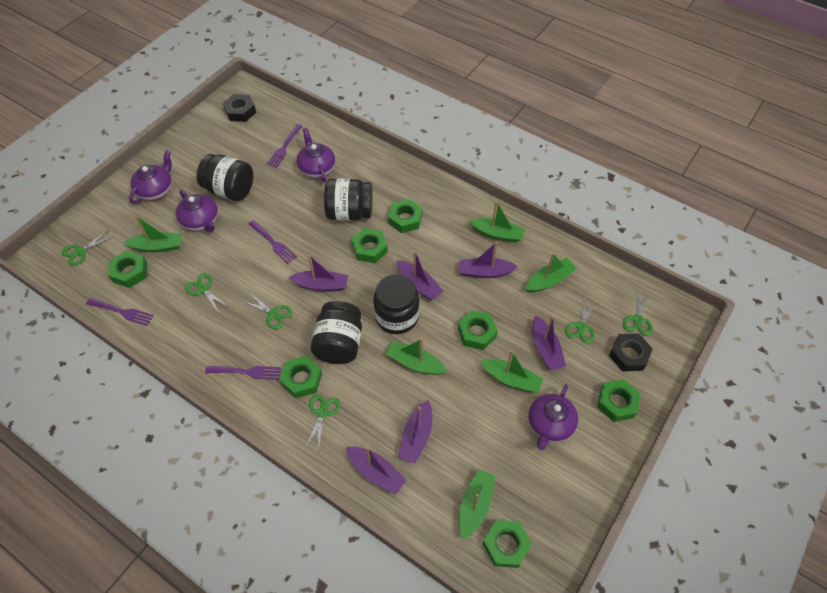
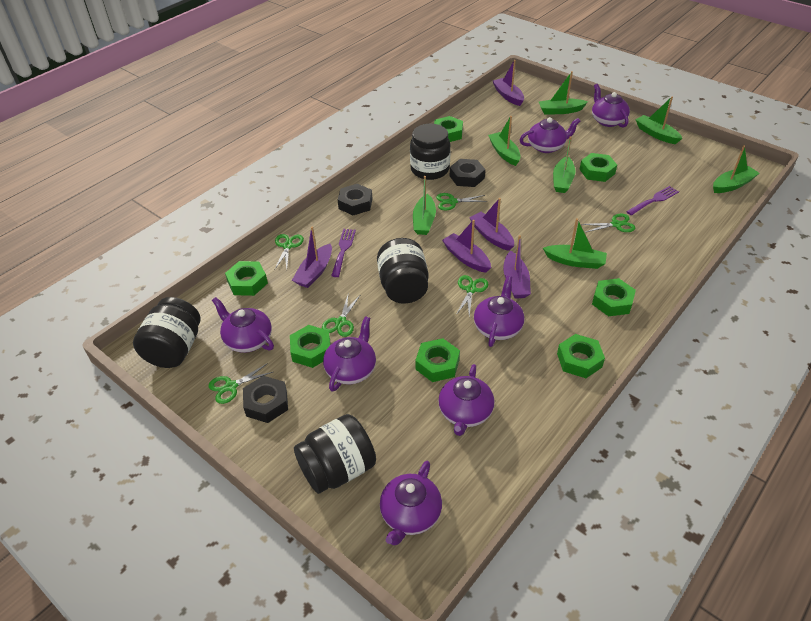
black nut: 2 -> 3
green boat: 6 -> 7
purple boat: 6 -> 5
purple fork: 4 -> 2
purple teapot: 4 -> 7

